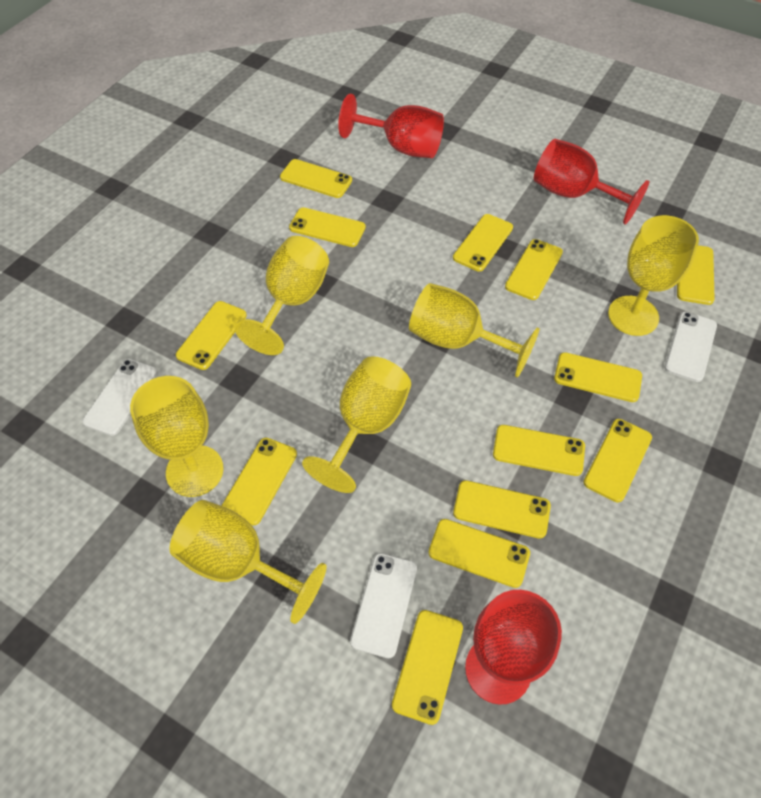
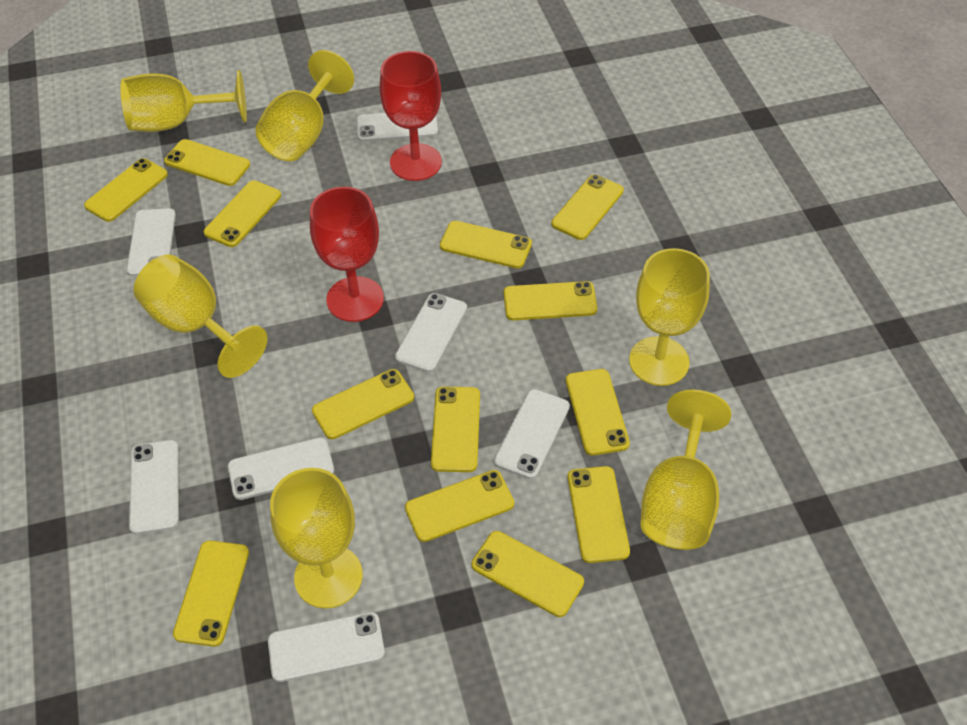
red goblet: 3 -> 2
white phone: 3 -> 7

